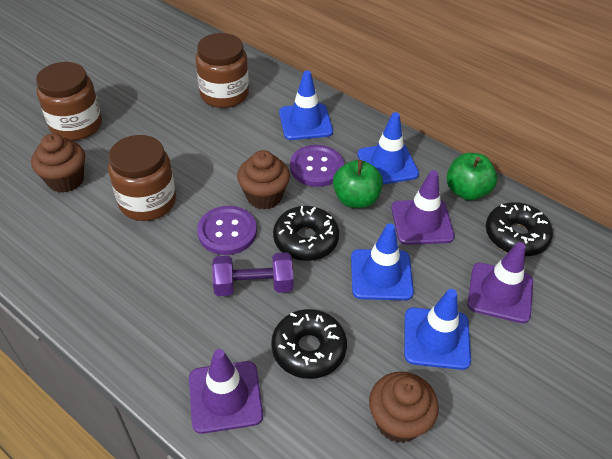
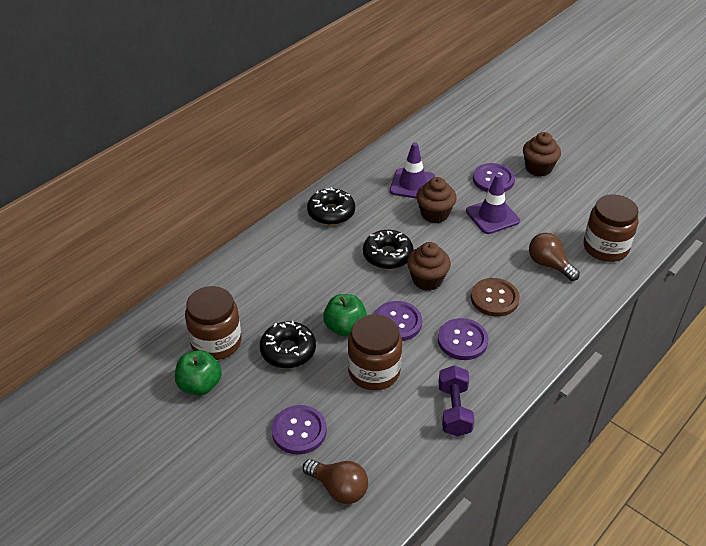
blue traffic cone: 4 -> 0
brown button: 0 -> 1
brown light bulb: 0 -> 2
purple button: 2 -> 4
purple traffic cone: 3 -> 2

